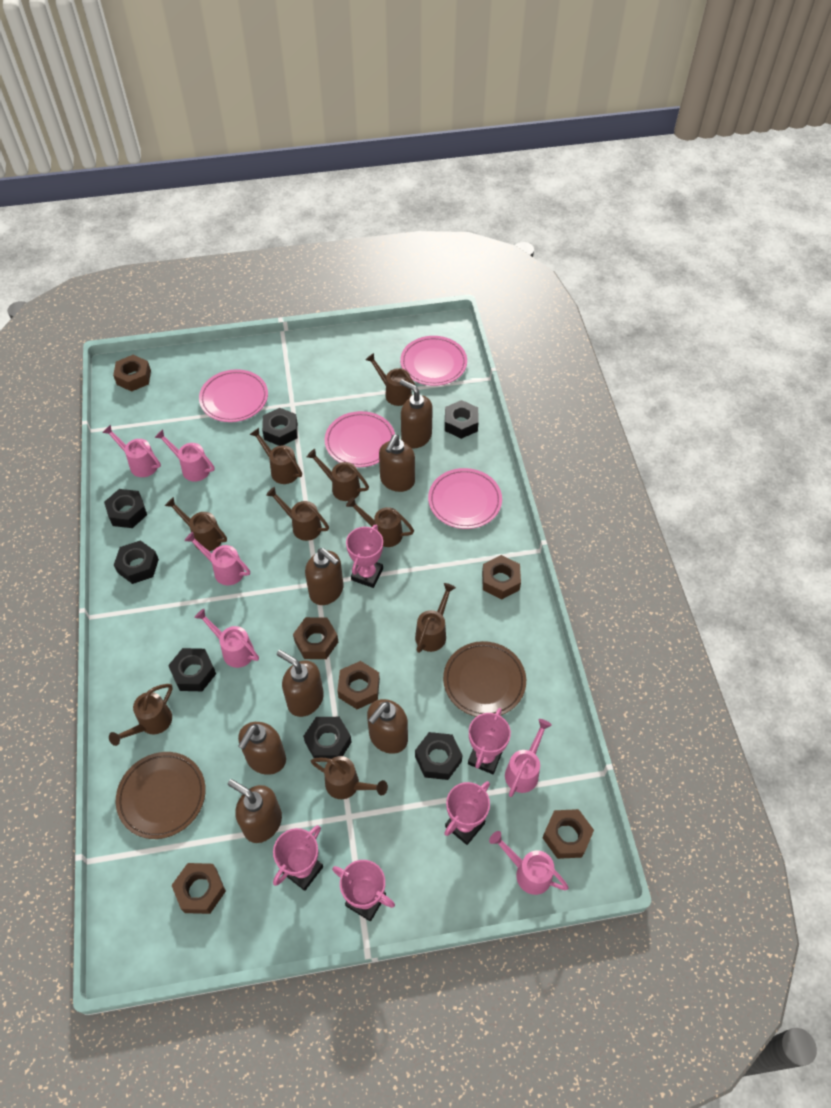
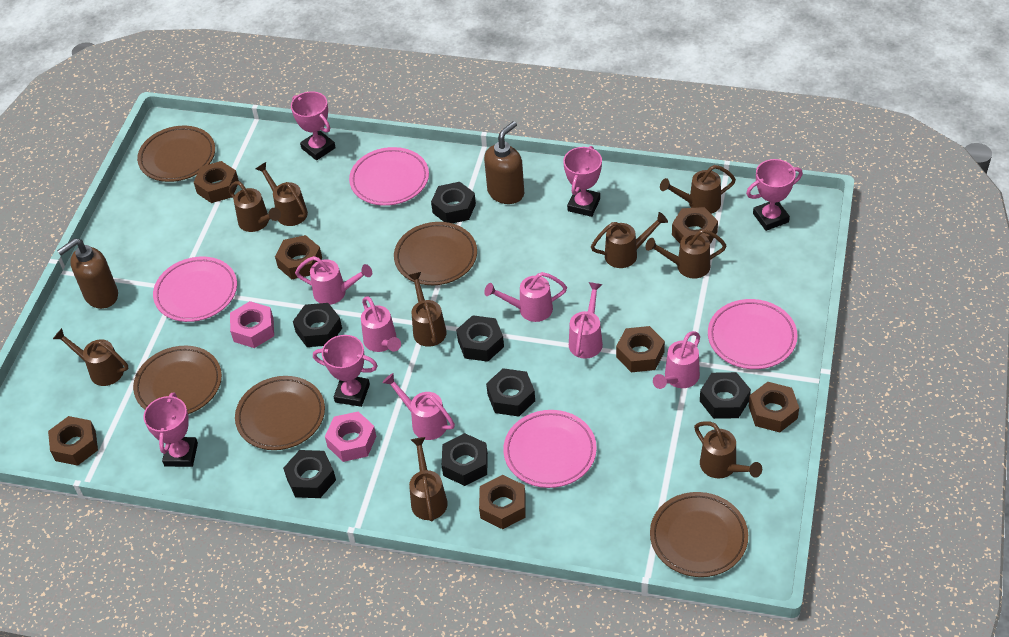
brown nut: 6 -> 7
brown plate: 2 -> 5
brown soap dispenser: 7 -> 2
pink nut: 0 -> 2

